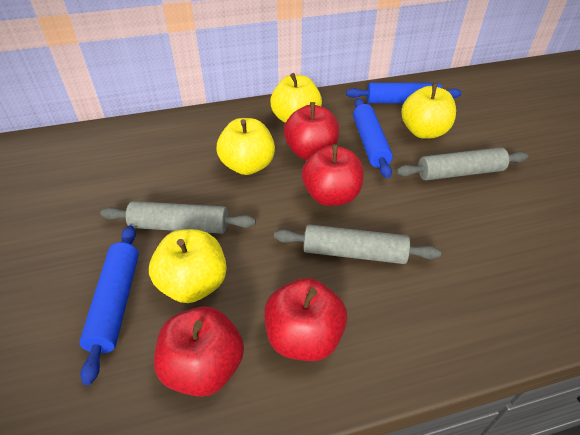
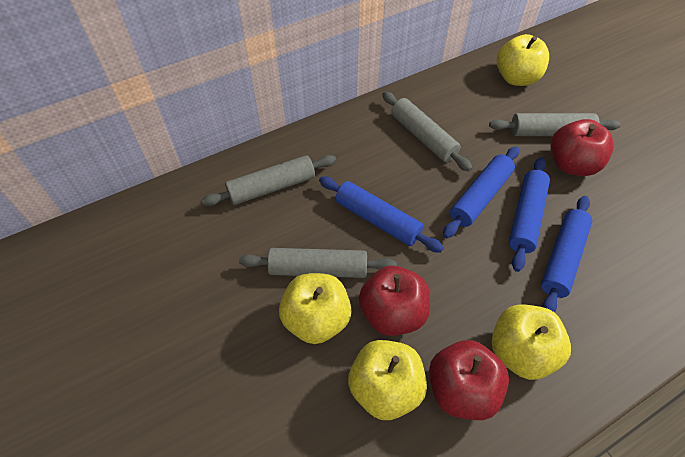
blue rolling pin: 3 -> 4
grey rolling pin: 3 -> 4
red apple: 4 -> 3

